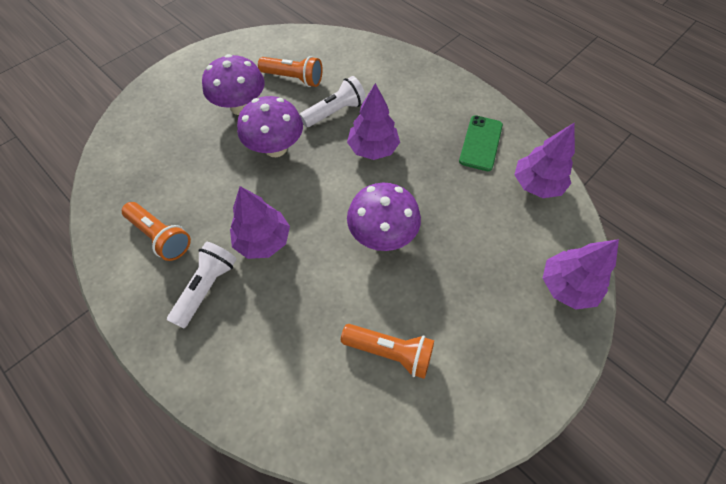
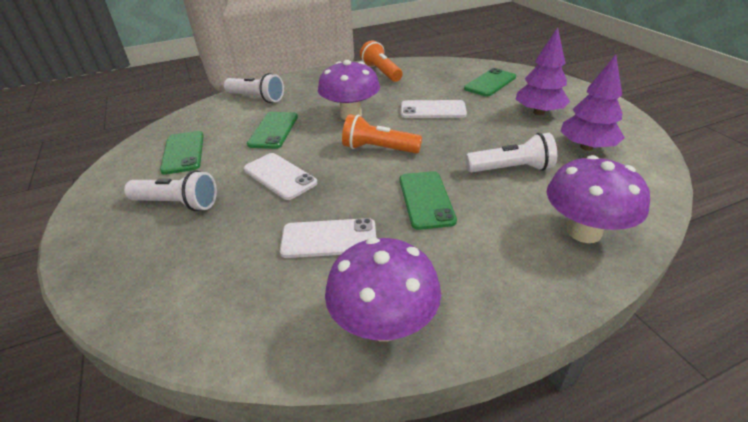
green phone: 1 -> 4
orange flashlight: 3 -> 2
purple tree: 4 -> 2
white flashlight: 2 -> 3
white phone: 0 -> 3

